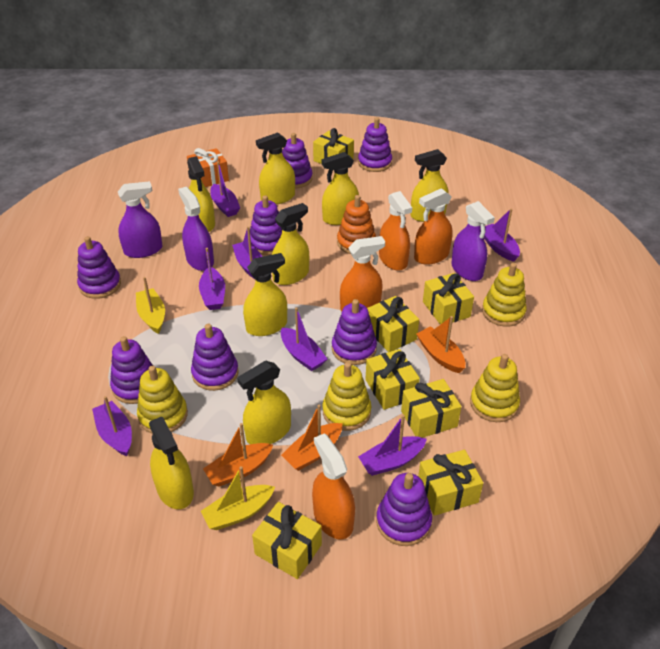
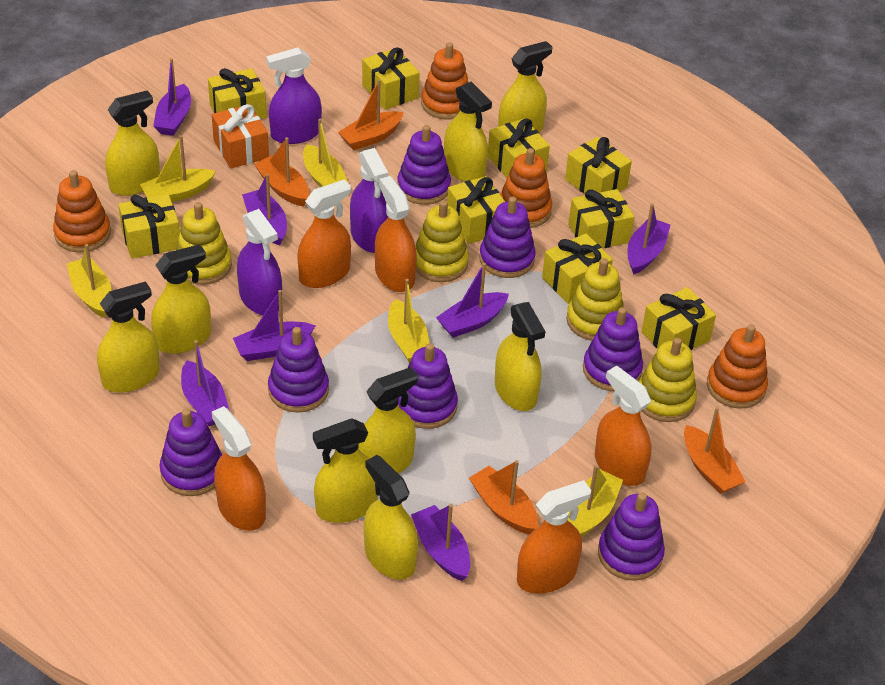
orange boat: 3 -> 4
orange spray bottle: 4 -> 5
orange stacking toy: 1 -> 4
purple stacking toy: 8 -> 7
yellow boat: 2 -> 5
yellow gift: 7 -> 9
yellow spray bottle: 8 -> 9

